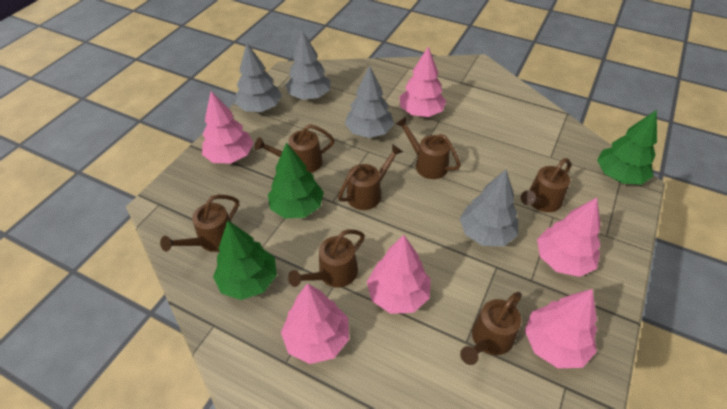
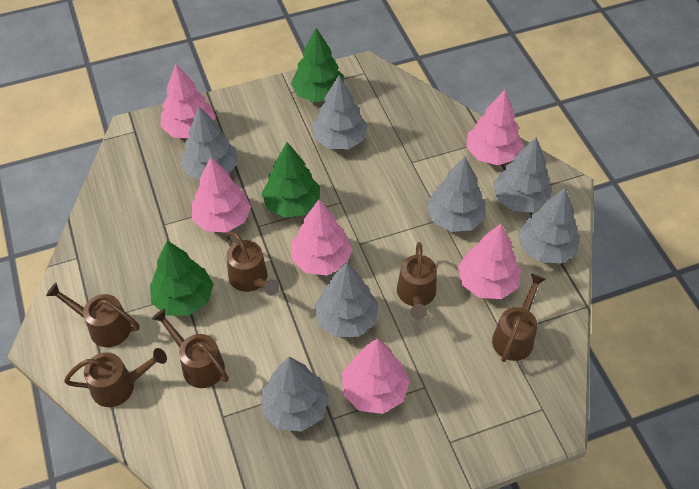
brown watering can: 7 -> 6
grey tree: 4 -> 7

